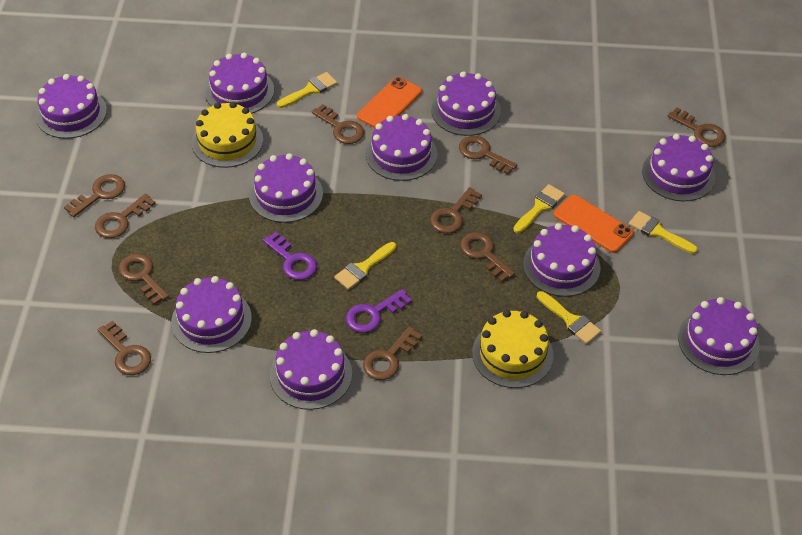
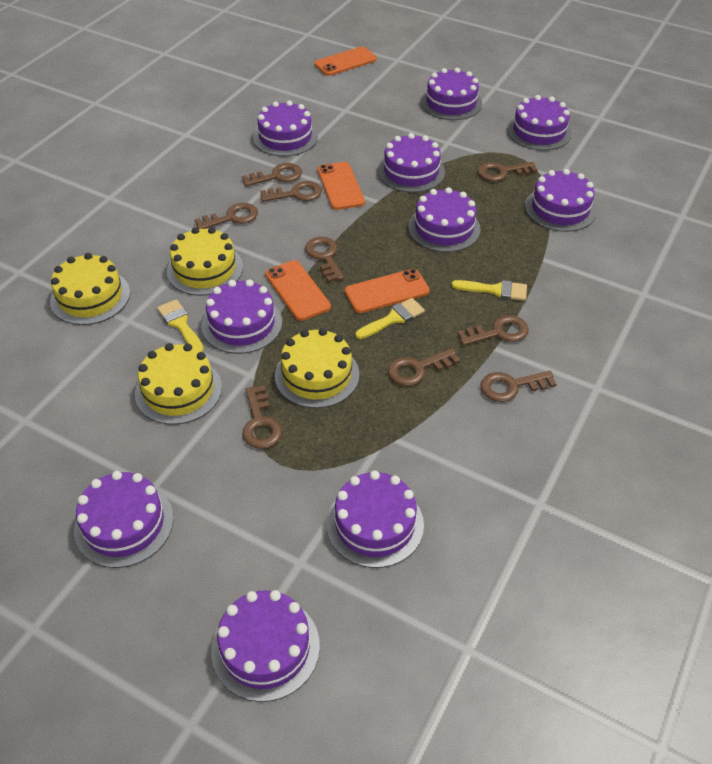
brown key: 10 -> 9
orange phone: 2 -> 4
purple key: 2 -> 0
yellow brush: 5 -> 3
yellow cake: 2 -> 4

